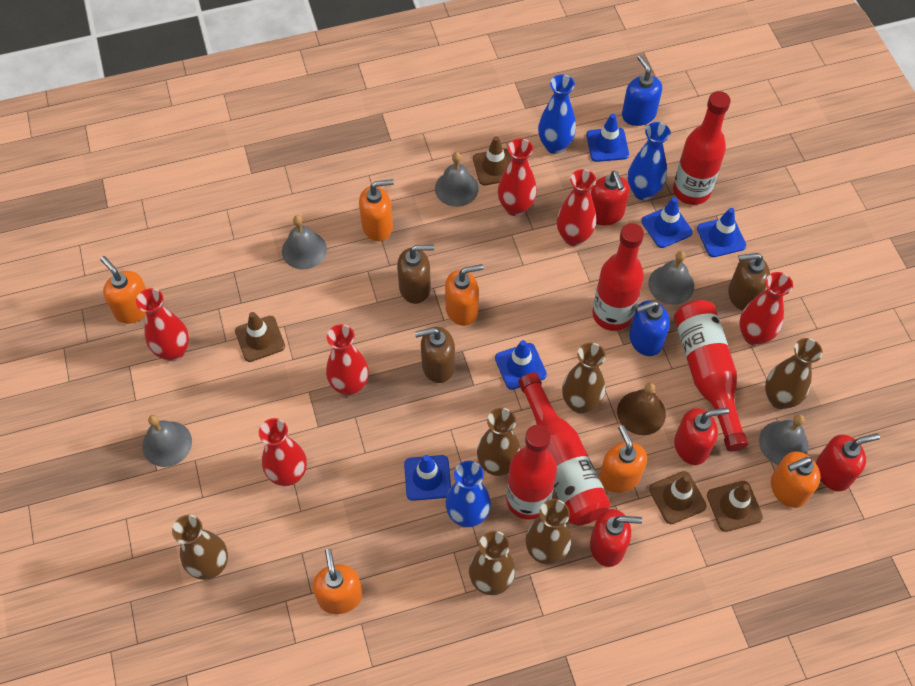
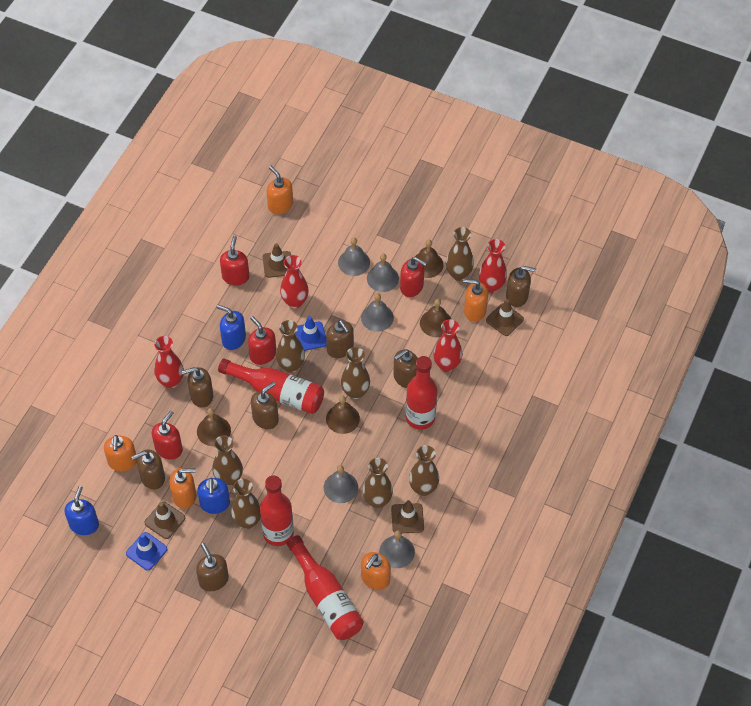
blue soap dispenser: 2 -> 3
blue traffic cone: 5 -> 2
blue vase: 3 -> 0
brown bell: 1 -> 4
brown soap dispenser: 3 -> 7
brown vase: 6 -> 7
orange soap dispenser: 6 -> 5
red bottle: 5 -> 4
red vase: 6 -> 4

